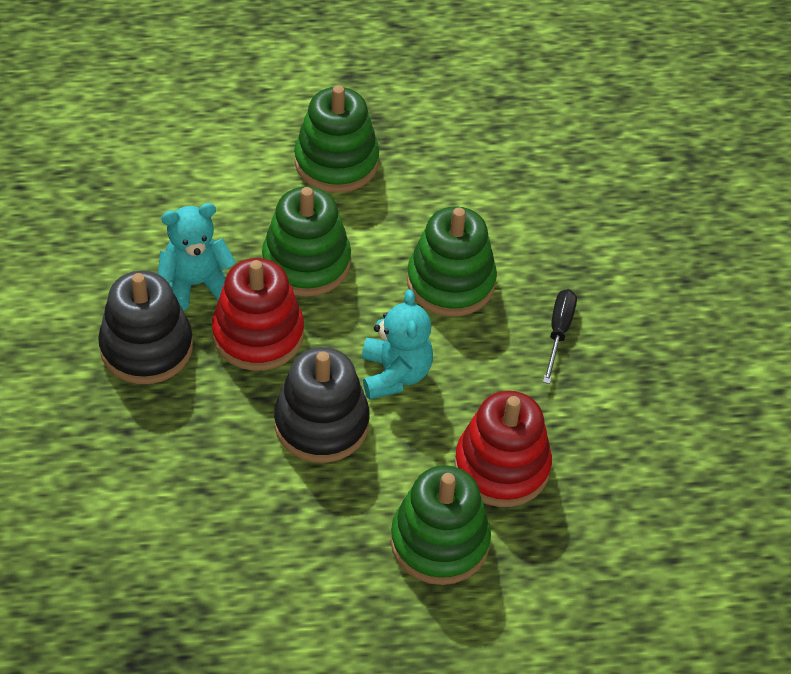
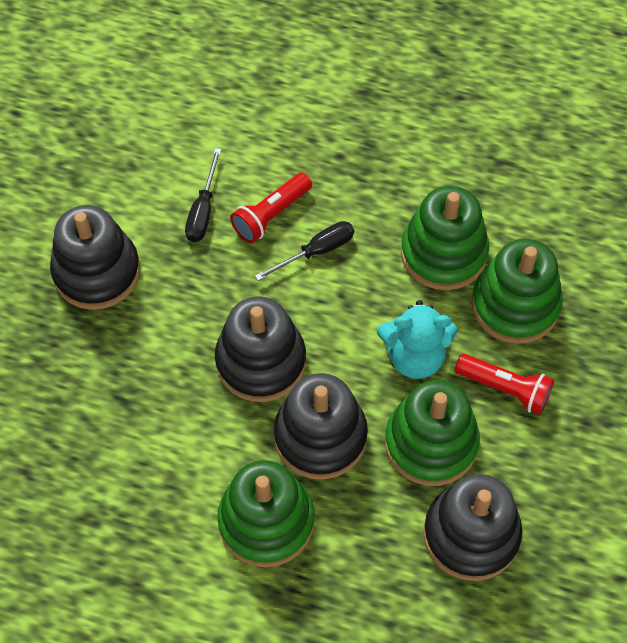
black screwdriver: 1 -> 2
black stacking toy: 2 -> 4
red flashlight: 0 -> 2
red stacking toy: 2 -> 0
turquoise teddy bear: 2 -> 1

